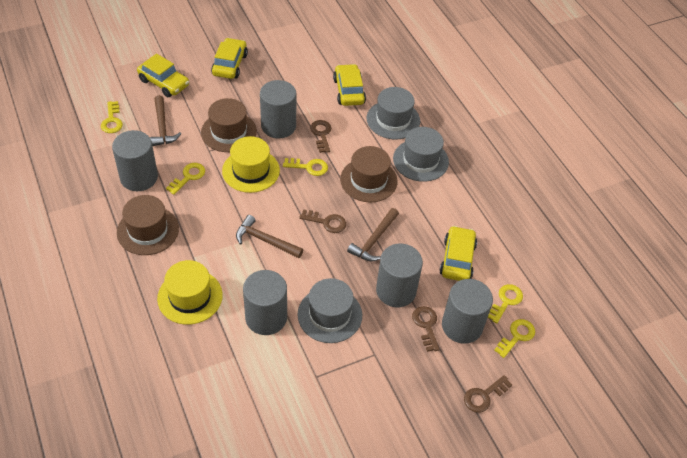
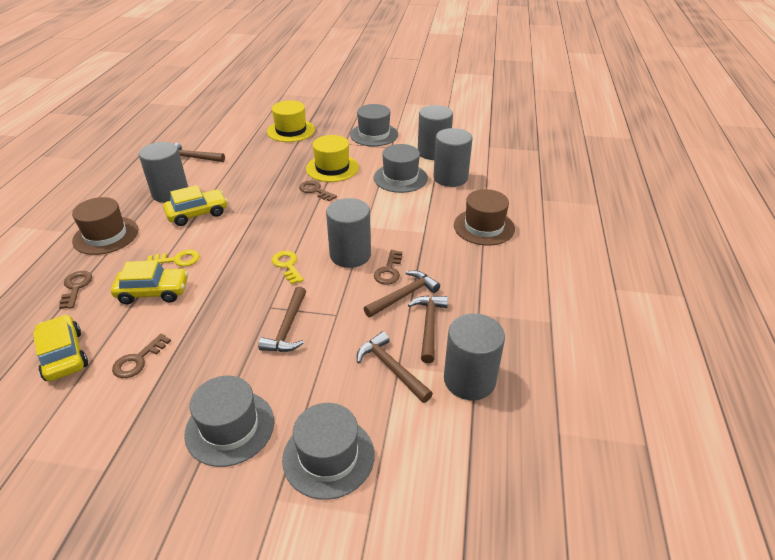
brown hammer: 3 -> 5
brown hat: 3 -> 2
grey hat: 3 -> 4
yellow car: 4 -> 3
yellow key: 5 -> 2

